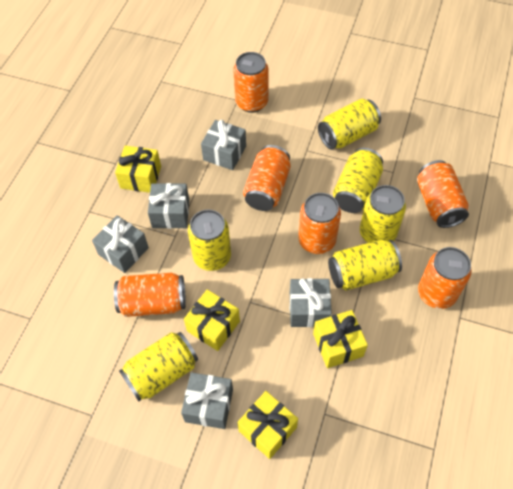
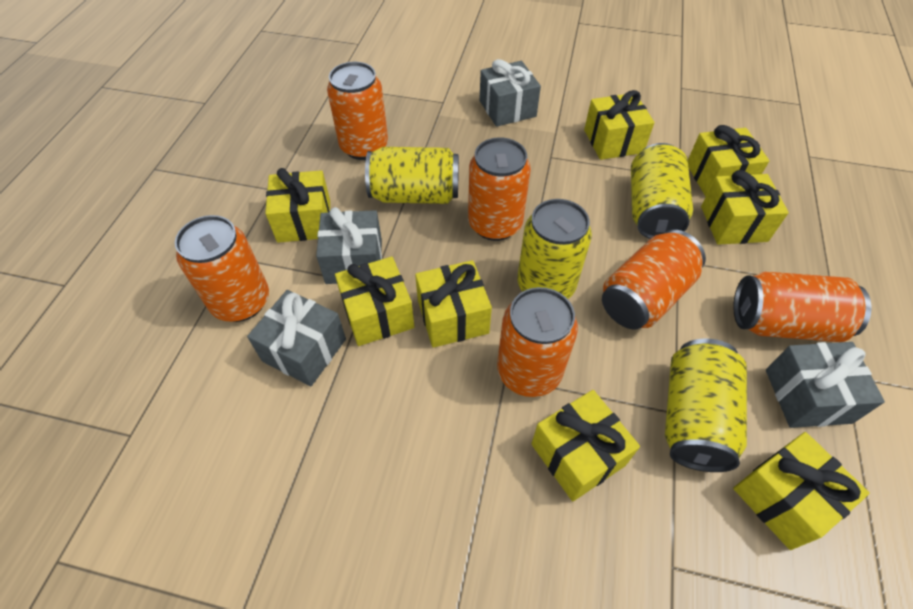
grey gift: 5 -> 4
yellow can: 6 -> 4
yellow gift: 4 -> 8

